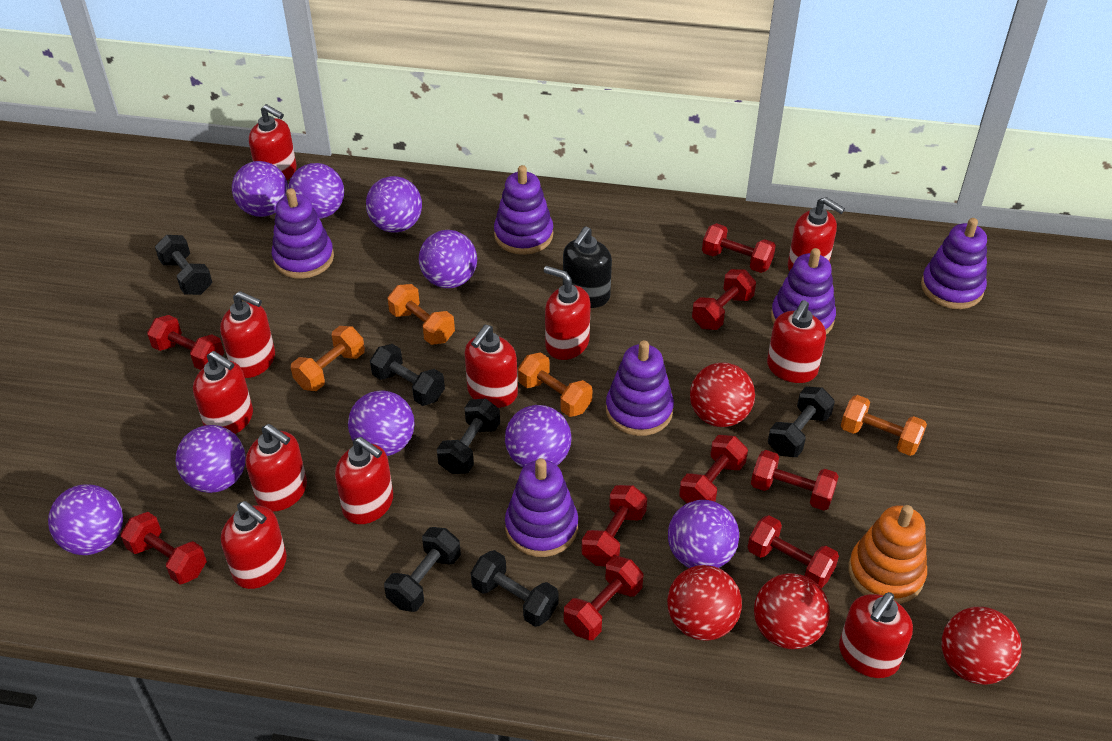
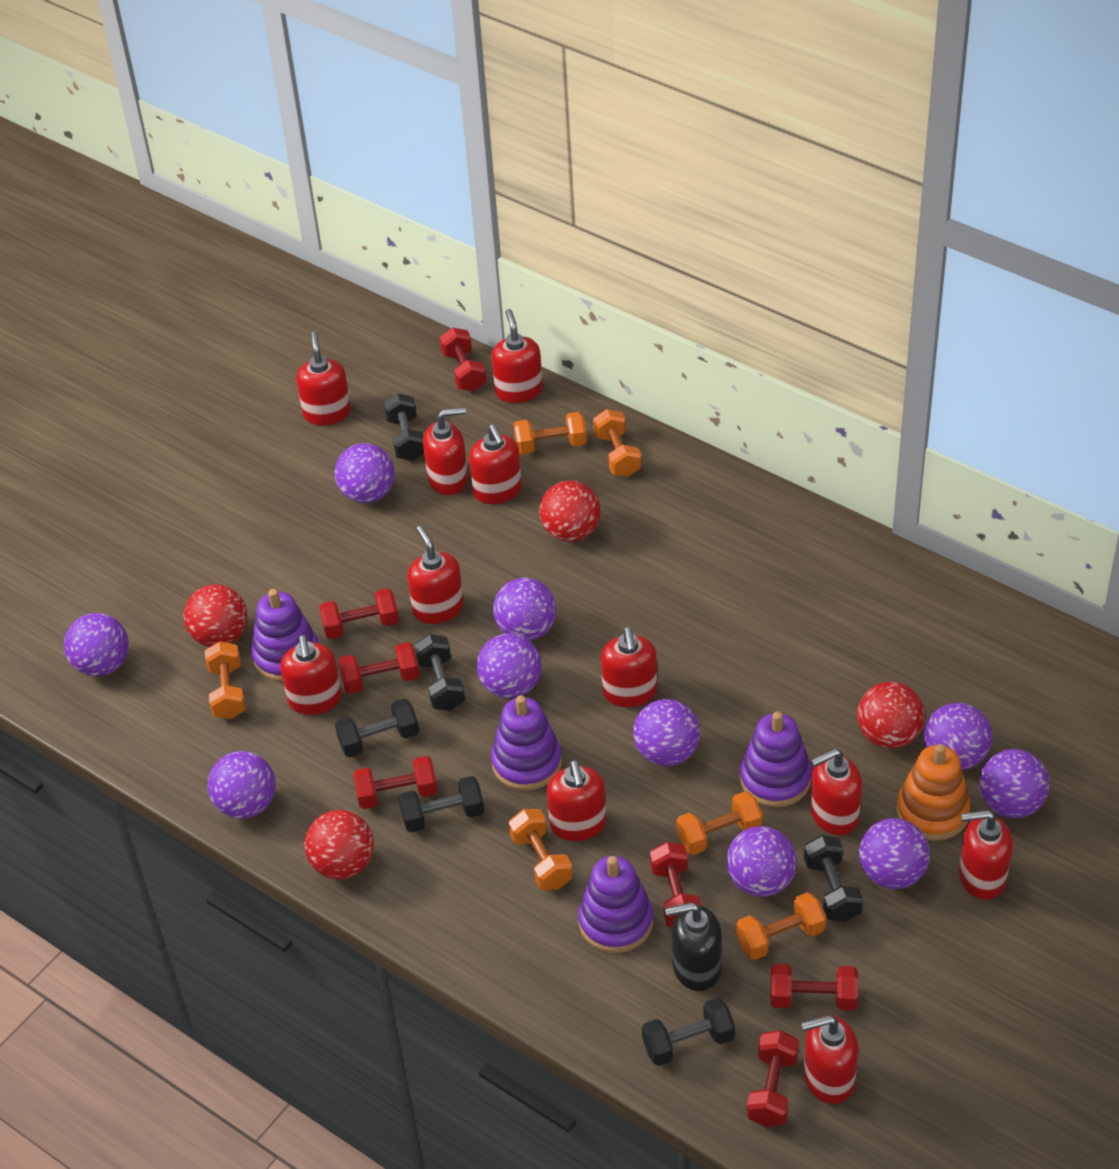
orange dumbbell: 4 -> 6
purple ball: 9 -> 10
purple stacking toy: 6 -> 4
red dumbbell: 9 -> 7

